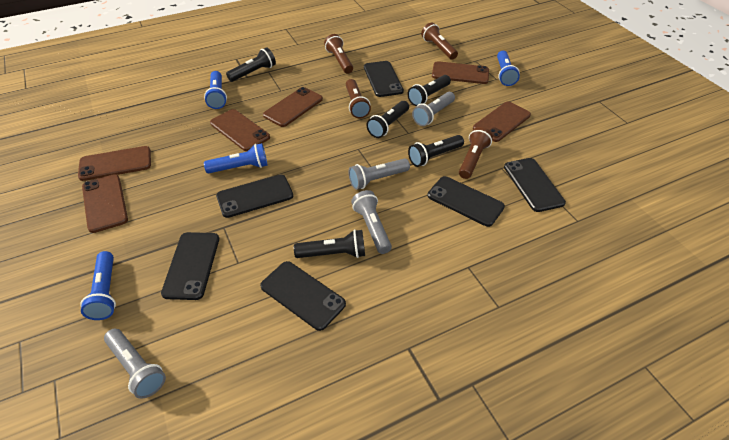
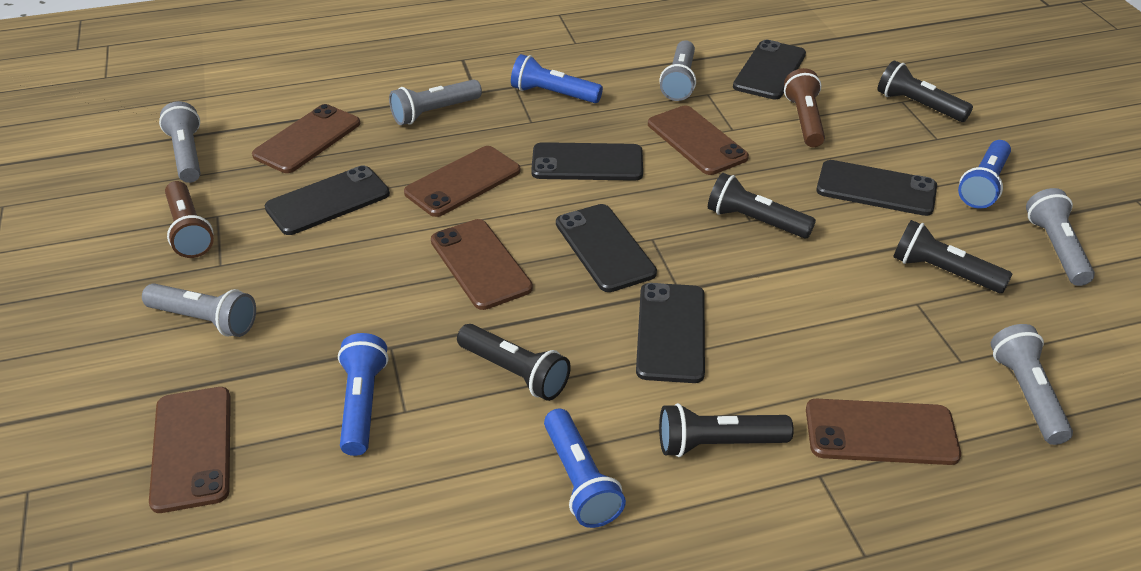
brown flashlight: 4 -> 2
grey flashlight: 4 -> 6

